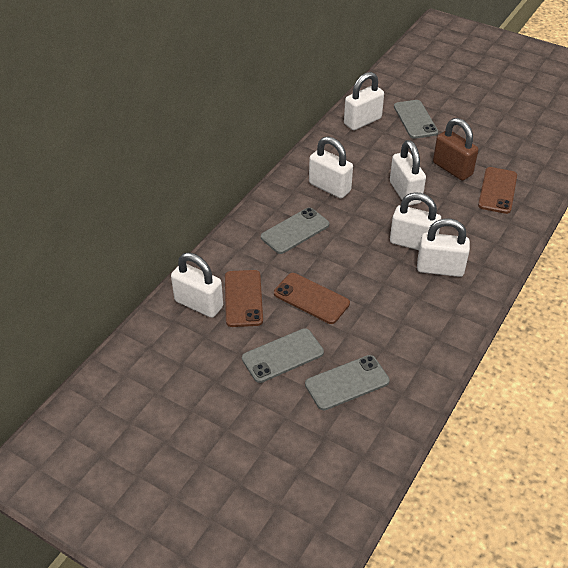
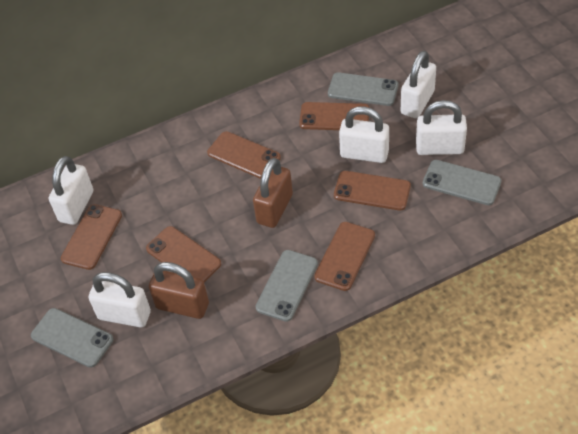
brown padlock: 1 -> 2
brown phone: 3 -> 6
white padlock: 6 -> 5

